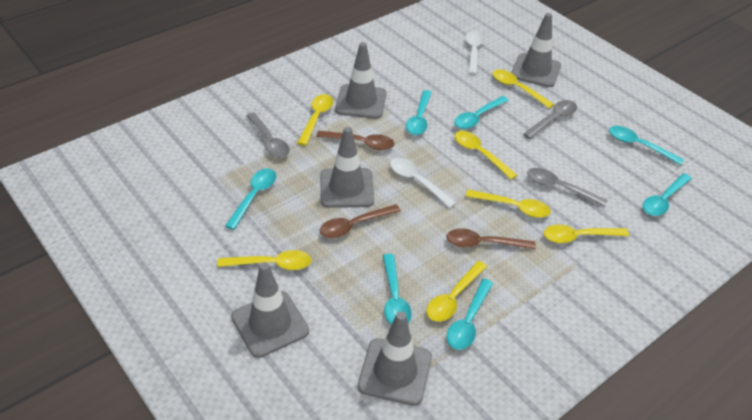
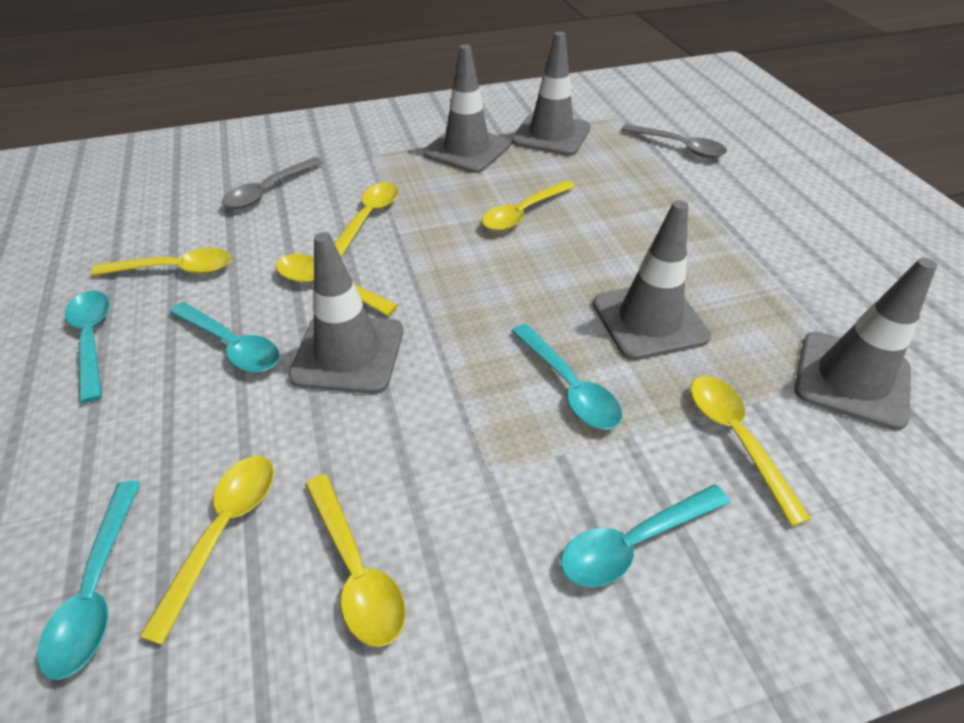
brown spoon: 3 -> 0
grey spoon: 3 -> 2
turquoise spoon: 7 -> 5
white spoon: 2 -> 0

